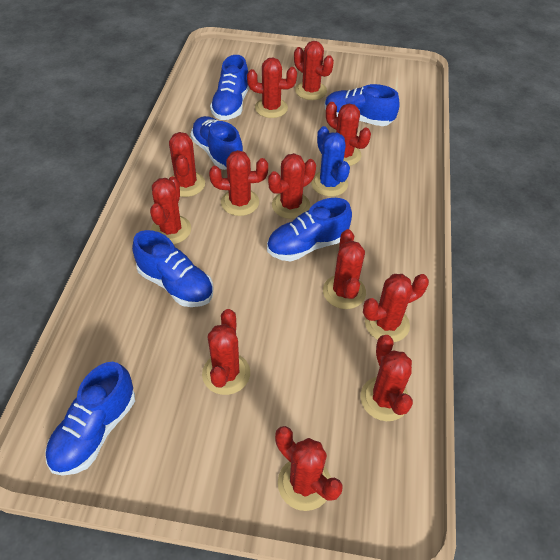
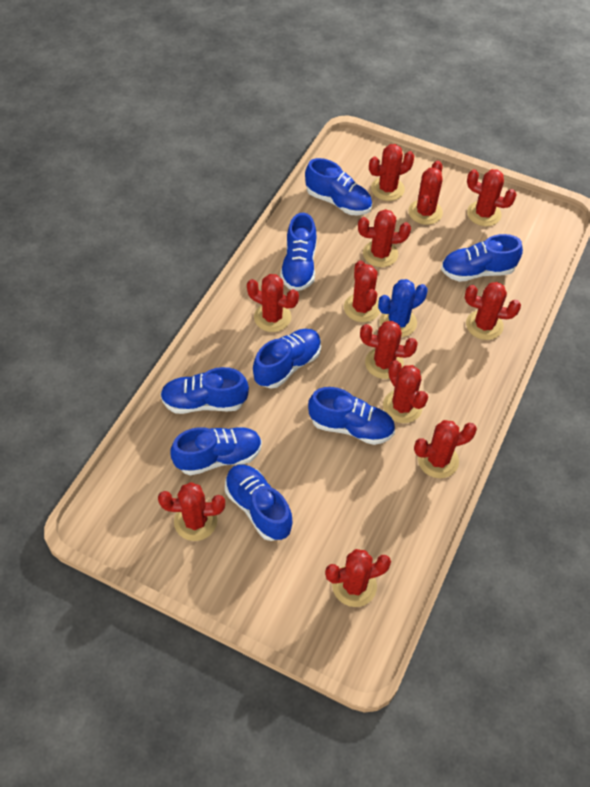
blue shoe: 6 -> 8

